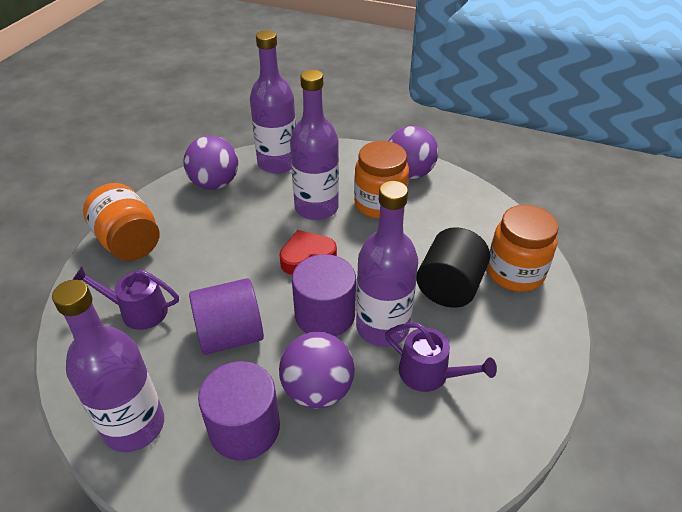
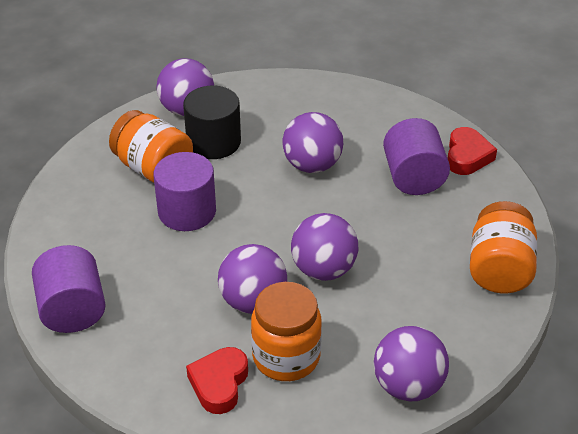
purple ball: 3 -> 5
purple bottle: 4 -> 0
purple watering can: 2 -> 0
red heart: 1 -> 2

